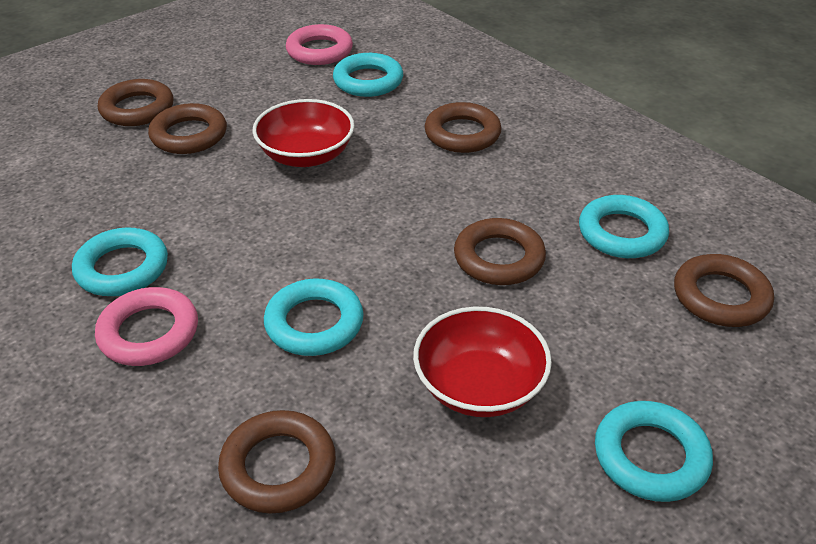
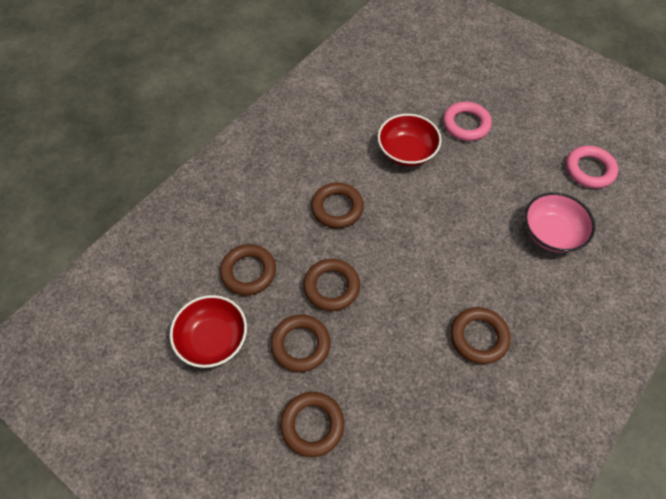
pink bowl: 0 -> 1
turquoise ring: 5 -> 0

